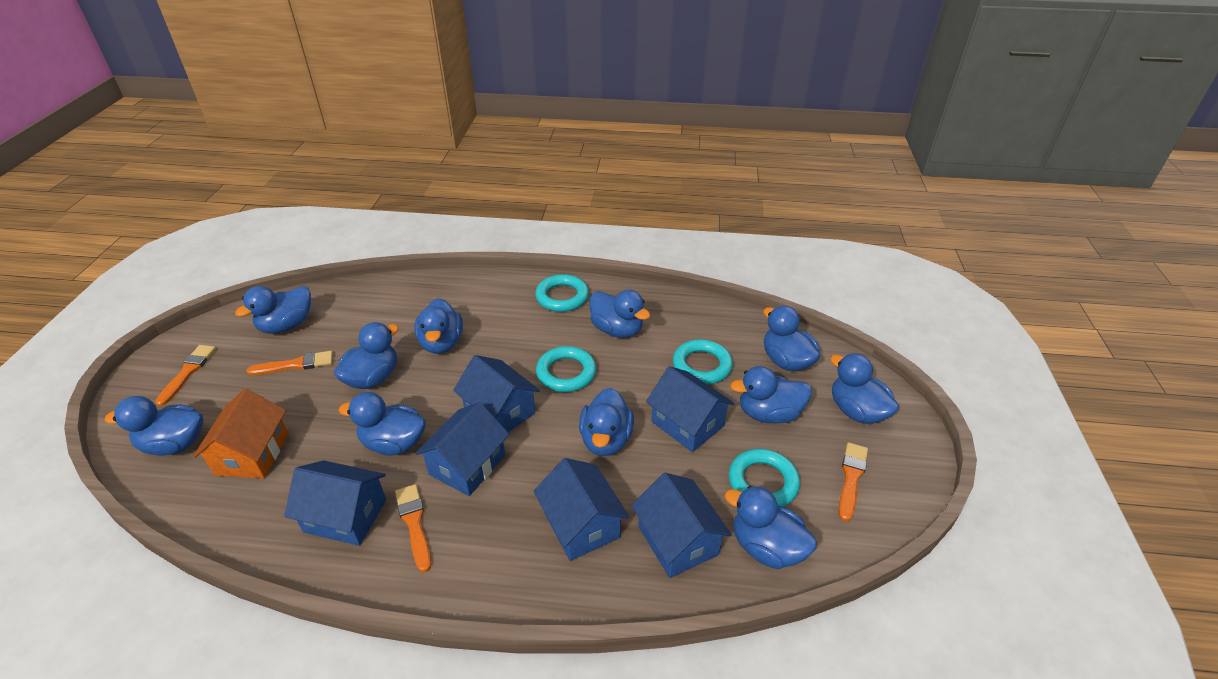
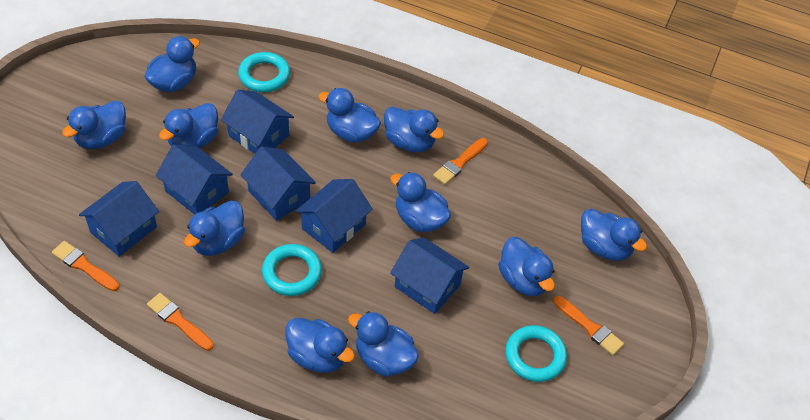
orange house: 1 -> 0
turquoise ring: 4 -> 3

